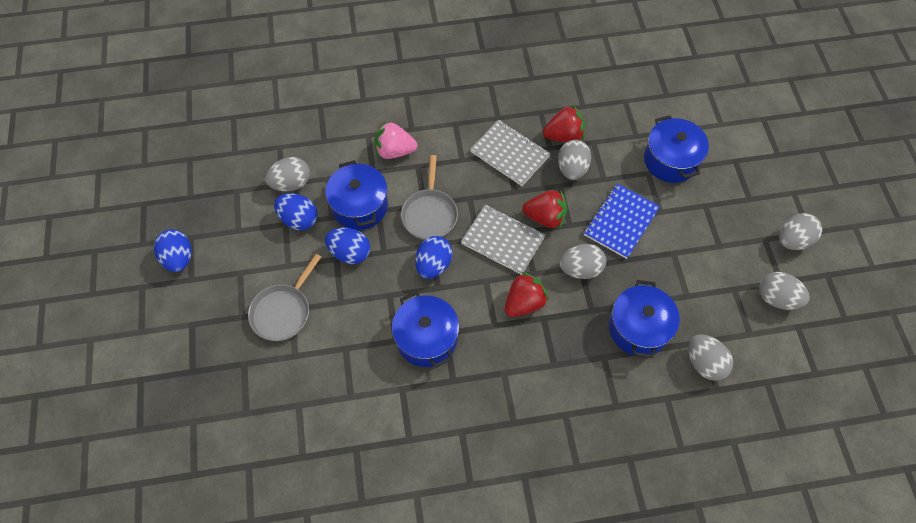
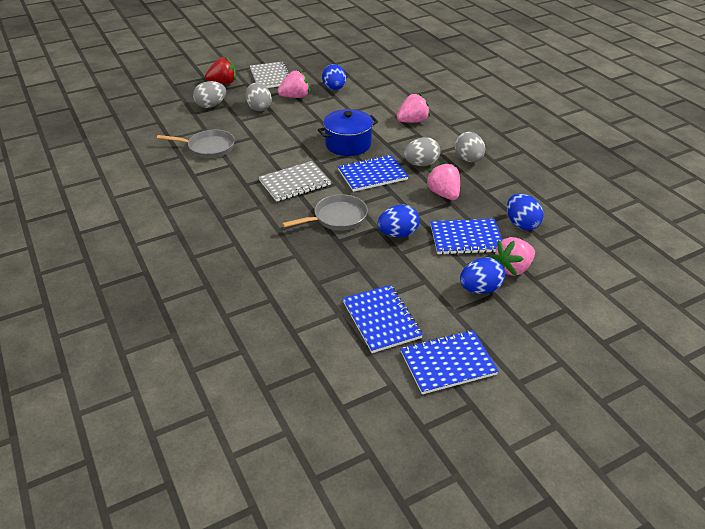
blue notebook: 1 -> 4
blue pot: 4 -> 1
grey egg: 6 -> 4
pink strawberry: 1 -> 4
red strawberry: 3 -> 1

